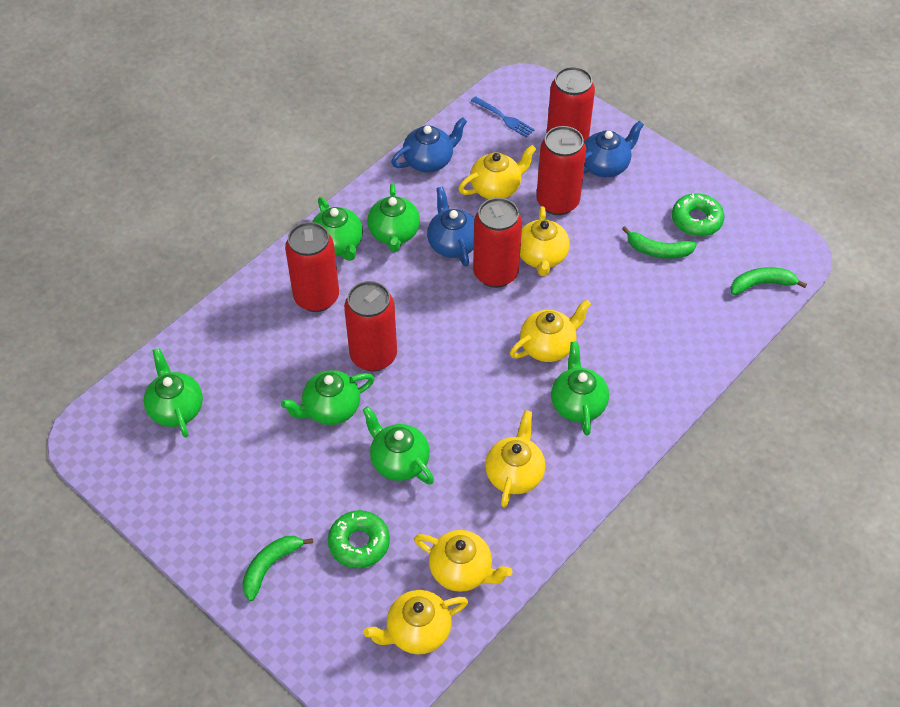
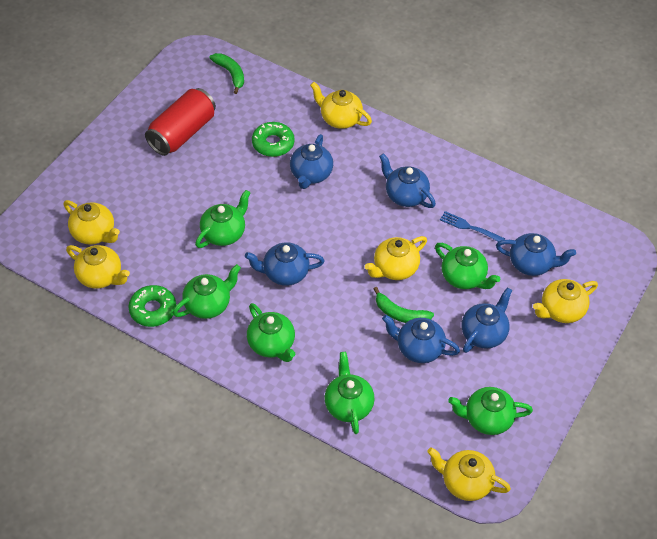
blue teapot: 3 -> 6
green banana: 3 -> 2
red can: 5 -> 1

